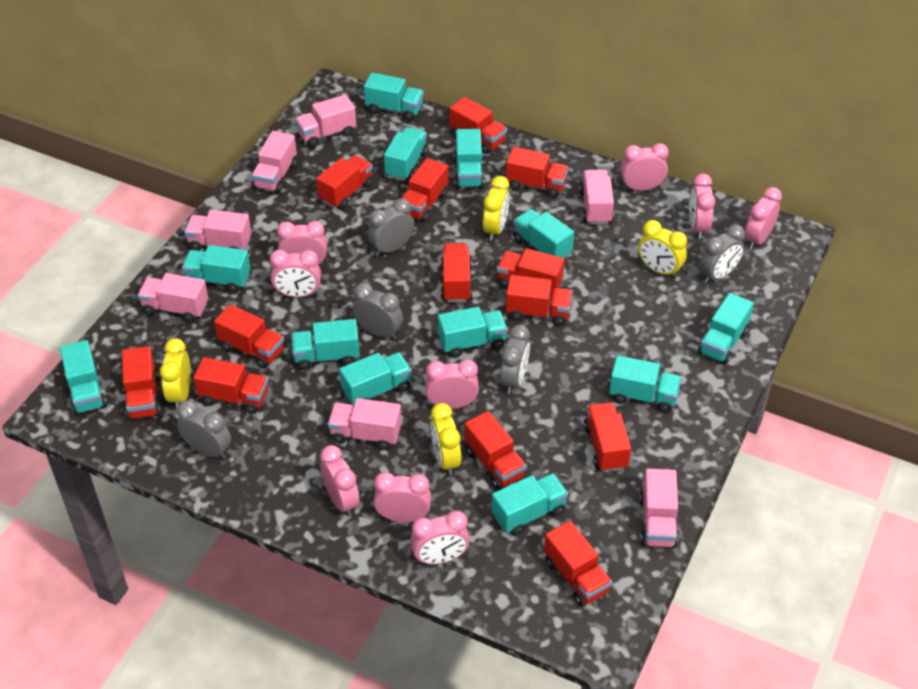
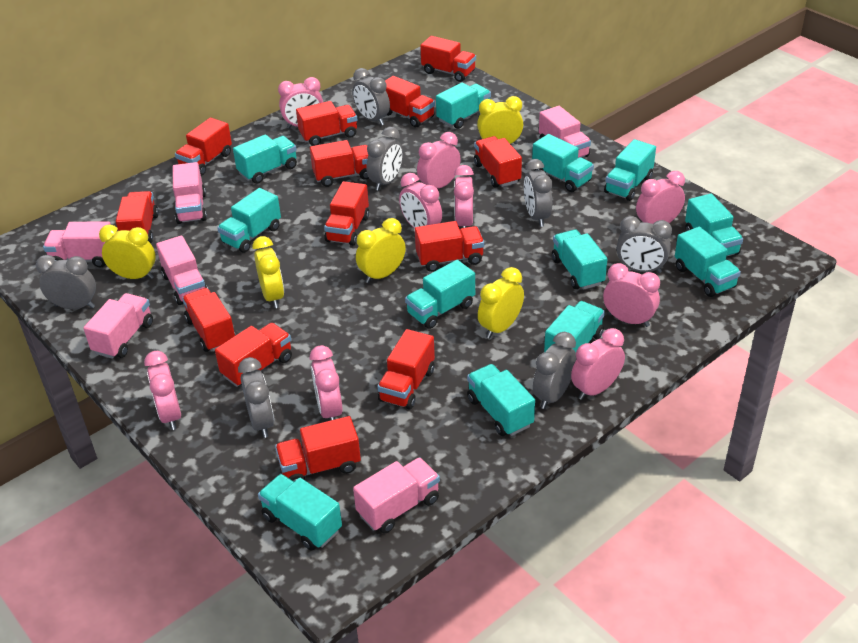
grey clock: 5 -> 7
pink truck: 7 -> 6
yellow clock: 4 -> 5

